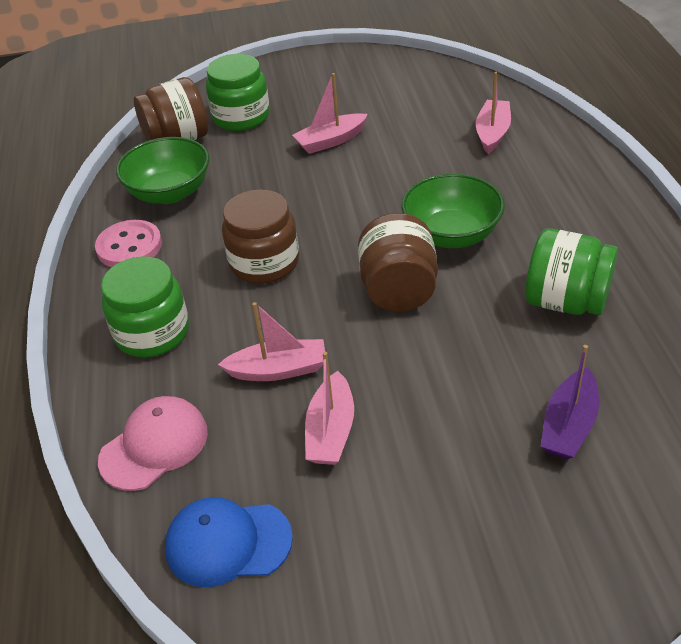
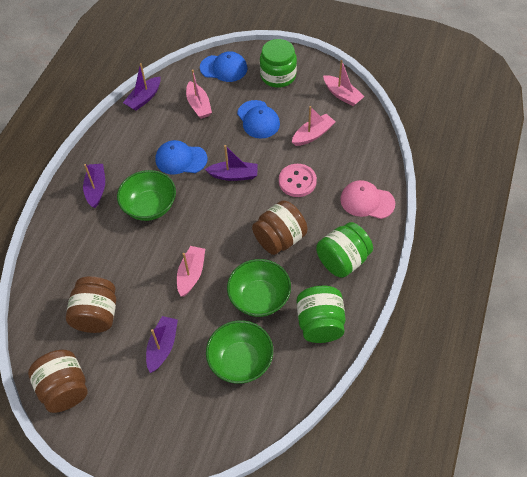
blue cap: 1 -> 3
green bowl: 2 -> 3
purple boat: 1 -> 4

